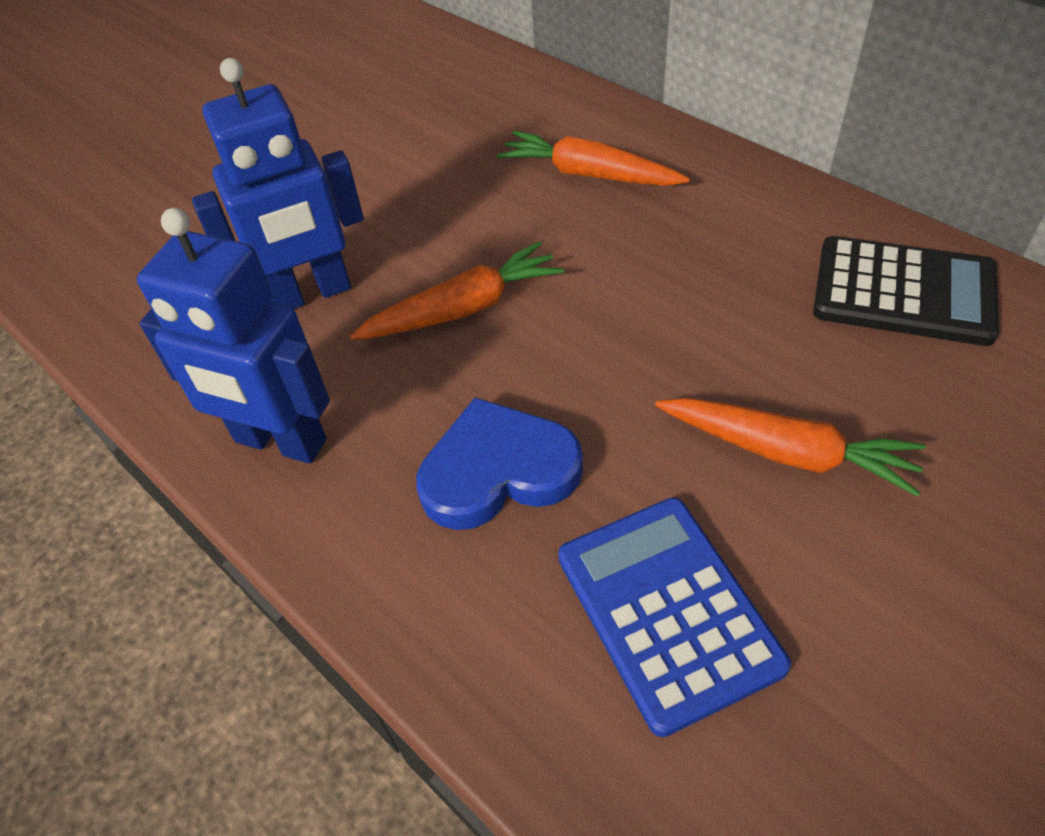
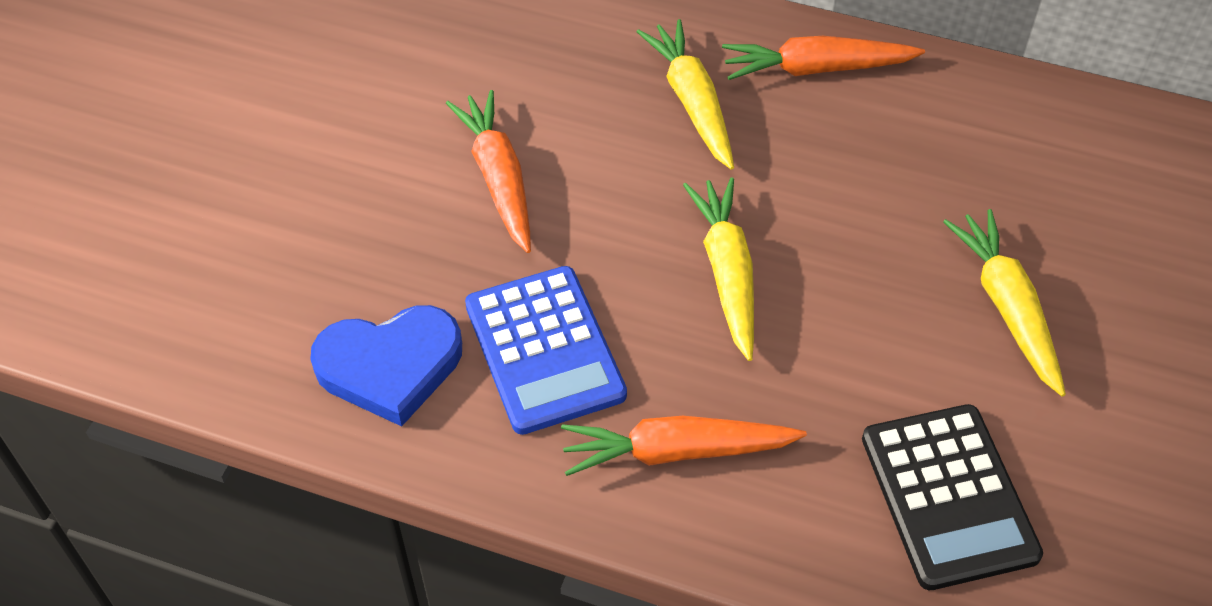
blue robot: 2 -> 0
yellow carrot: 0 -> 3

